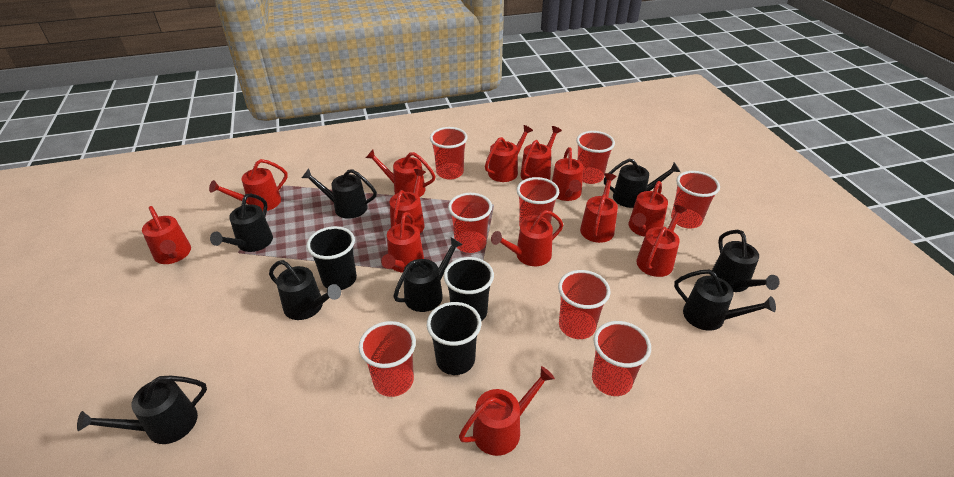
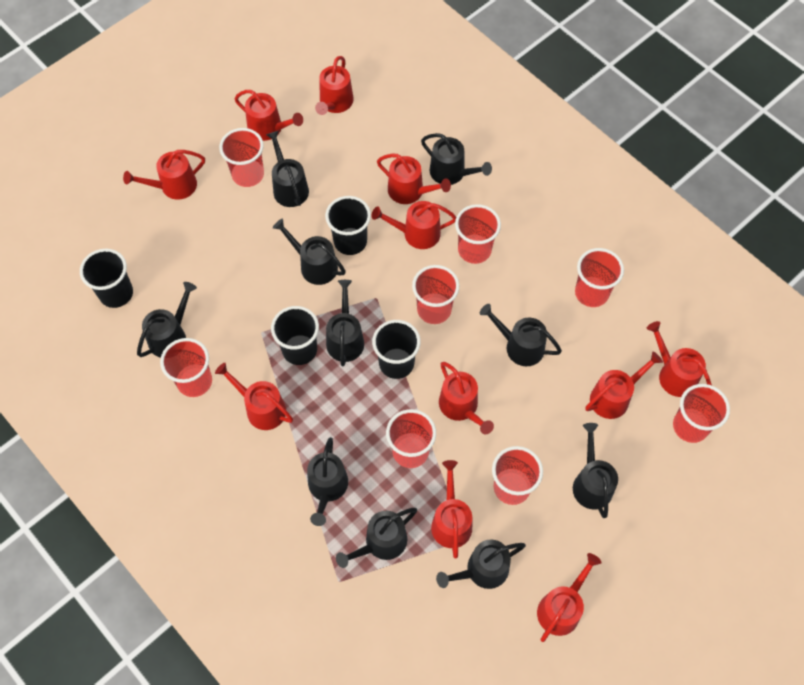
black cup: 3 -> 4
black watering can: 8 -> 10
red watering can: 13 -> 11

